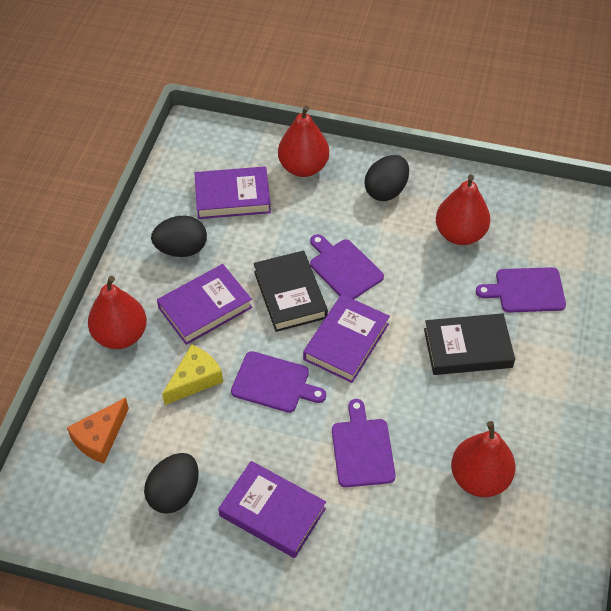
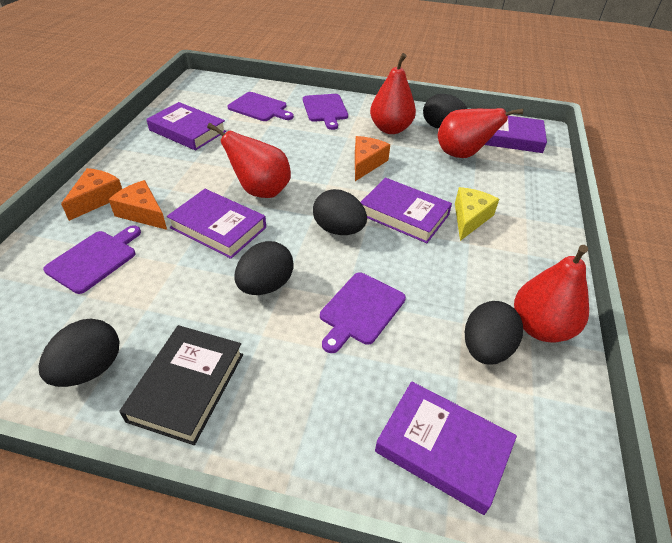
black book: 2 -> 1
black egg: 3 -> 5
orange cheese: 1 -> 3
purple book: 4 -> 5

